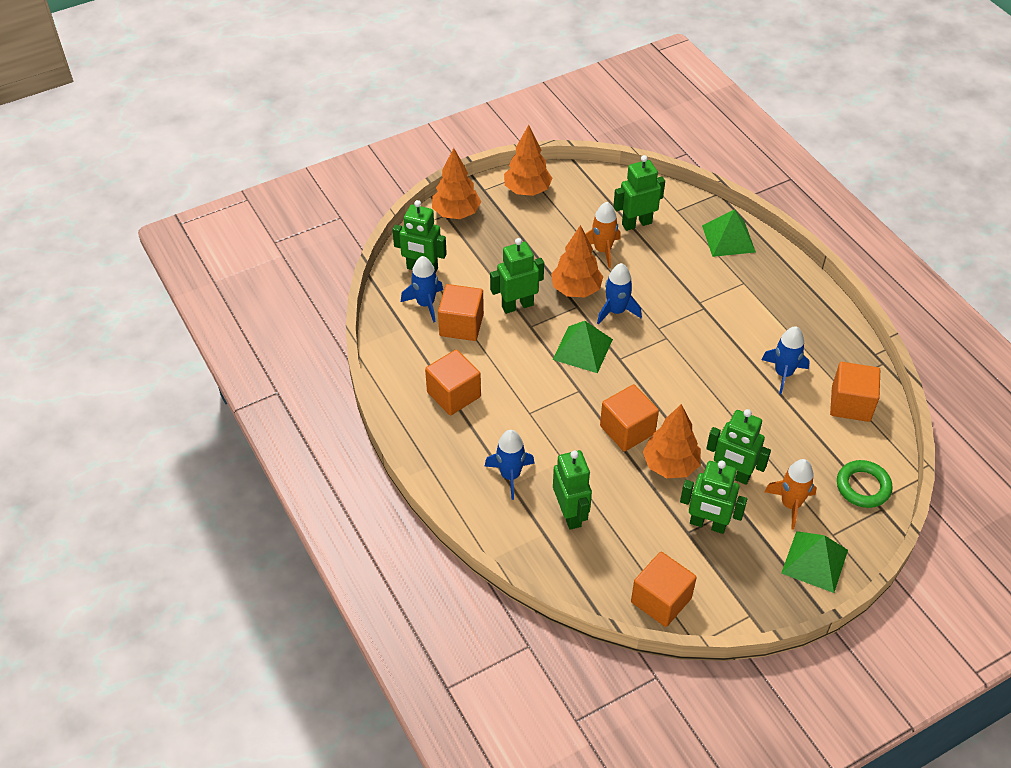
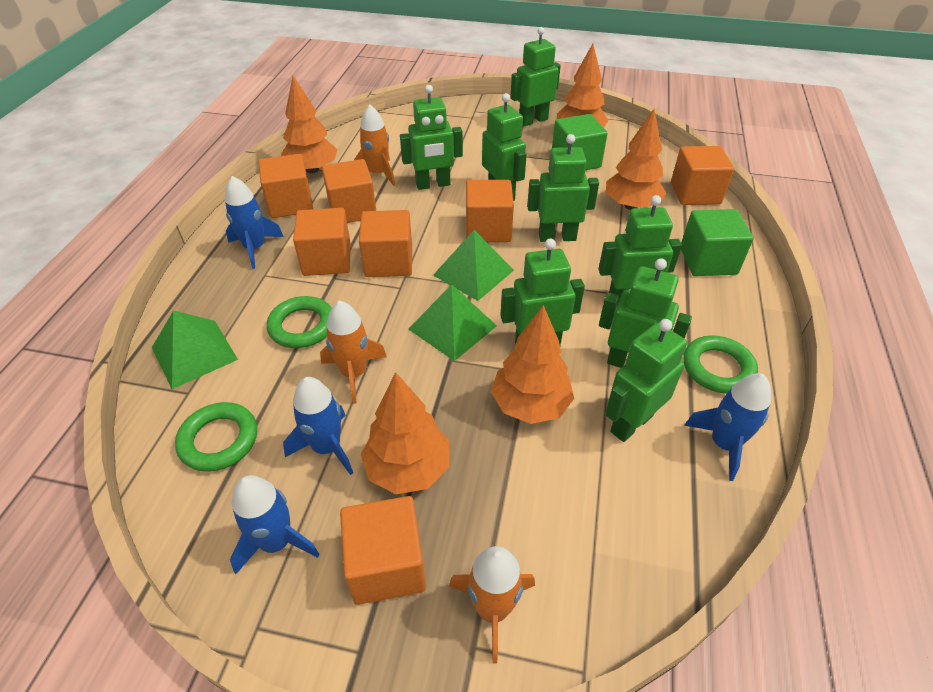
green cube: 0 -> 2
green ring: 1 -> 3
green robot: 6 -> 8
orange cube: 5 -> 7
orange rocket: 2 -> 3
orange tree: 4 -> 5

